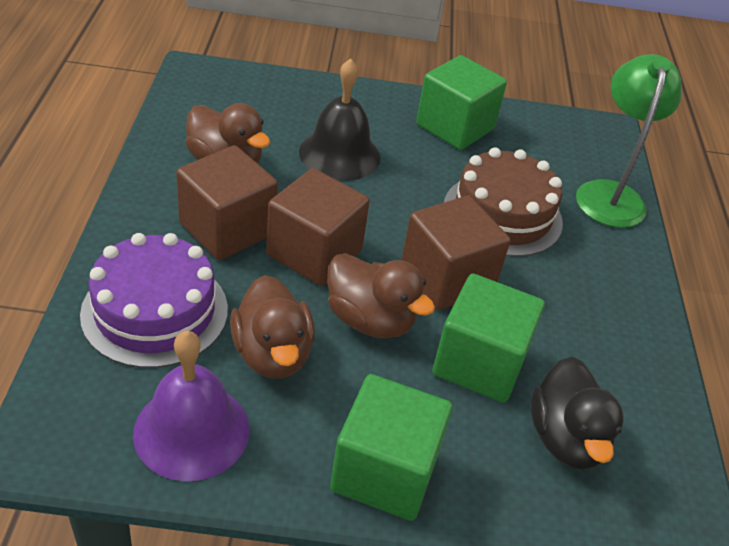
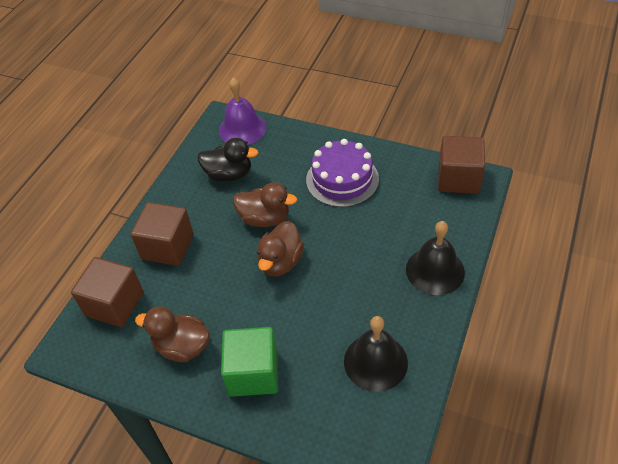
black bell: 1 -> 2
brown cake: 1 -> 0
green cube: 3 -> 1
green lamp: 1 -> 0

